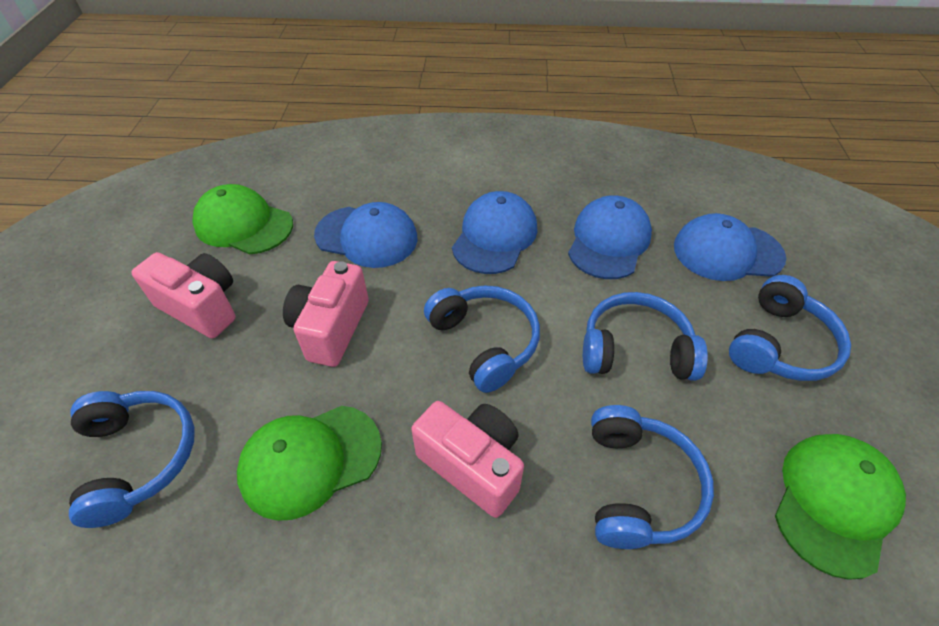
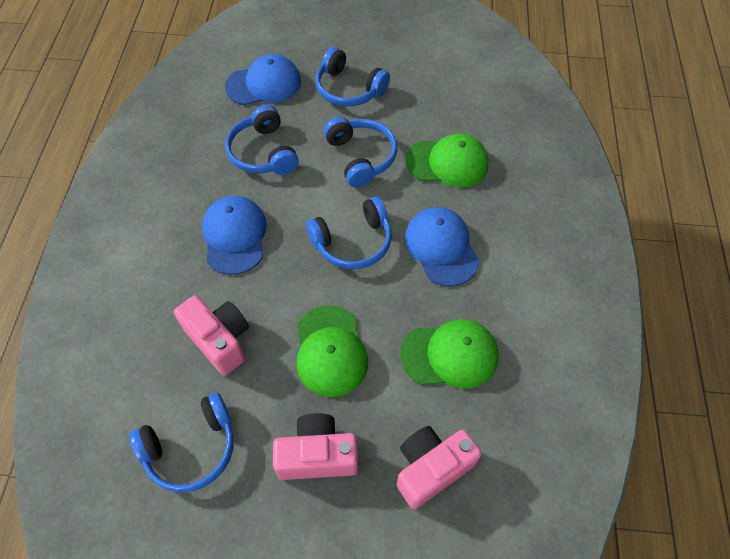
blue cap: 4 -> 3

